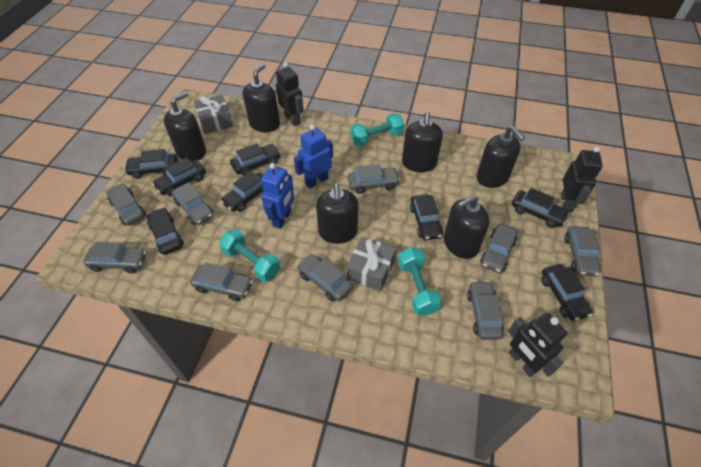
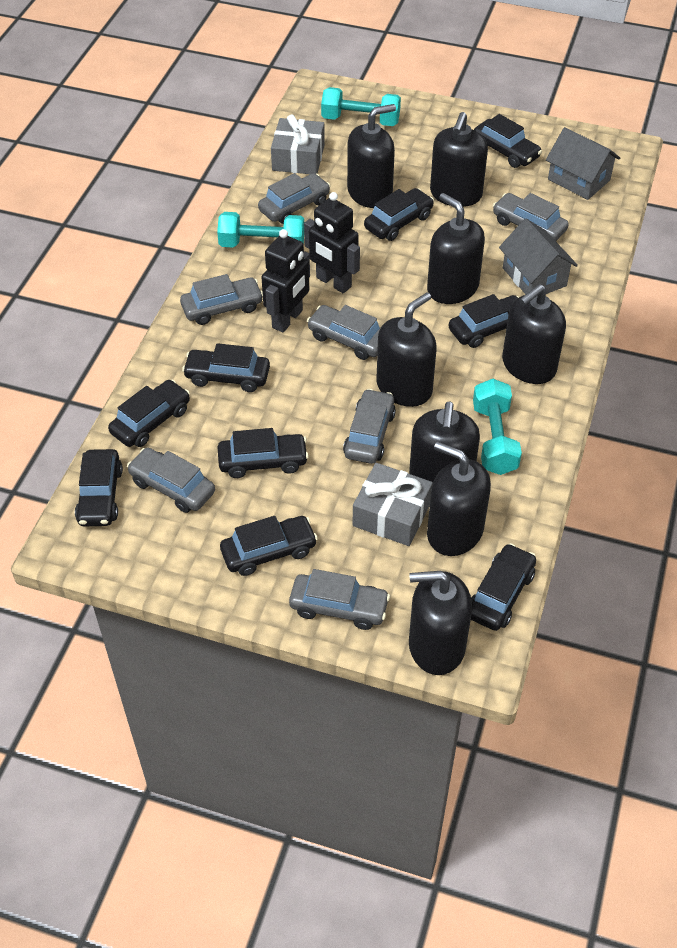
black car: 8 -> 9
black robot: 3 -> 2
black soap dispenser: 6 -> 8
blue robot: 2 -> 0
grey car: 9 -> 7
grey house: 0 -> 2

